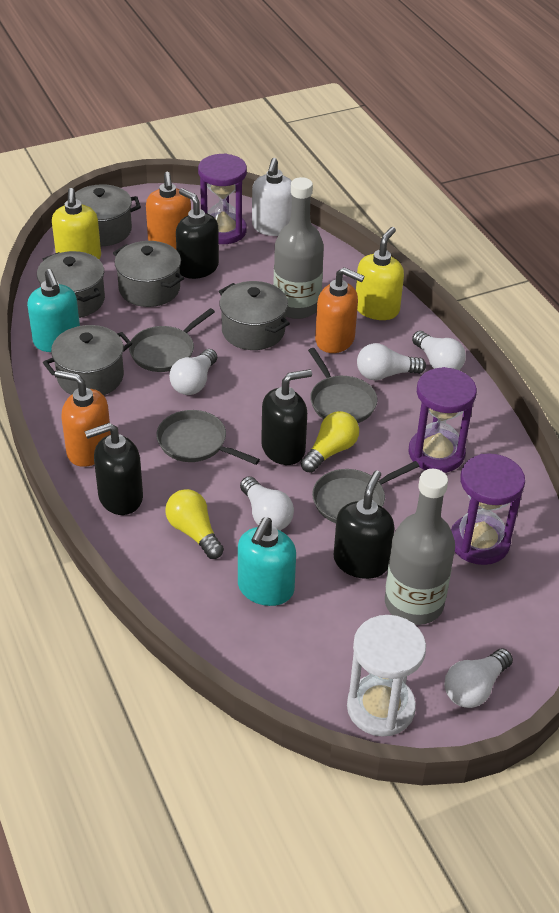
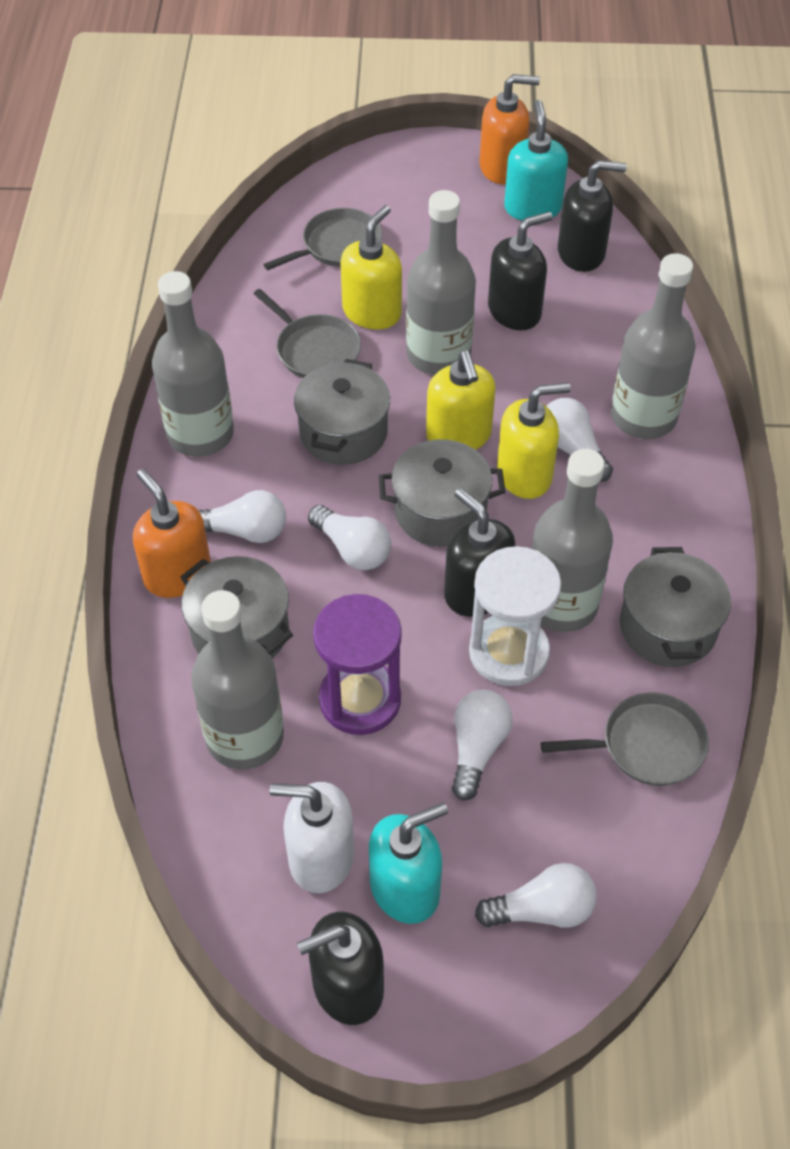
grey bottle: 2 -> 5
grey pan: 4 -> 3
grey pot: 5 -> 4
orange soap dispenser: 3 -> 2
purple hourglass: 3 -> 1
yellow light bulb: 2 -> 0
yellow soap dispenser: 2 -> 3

